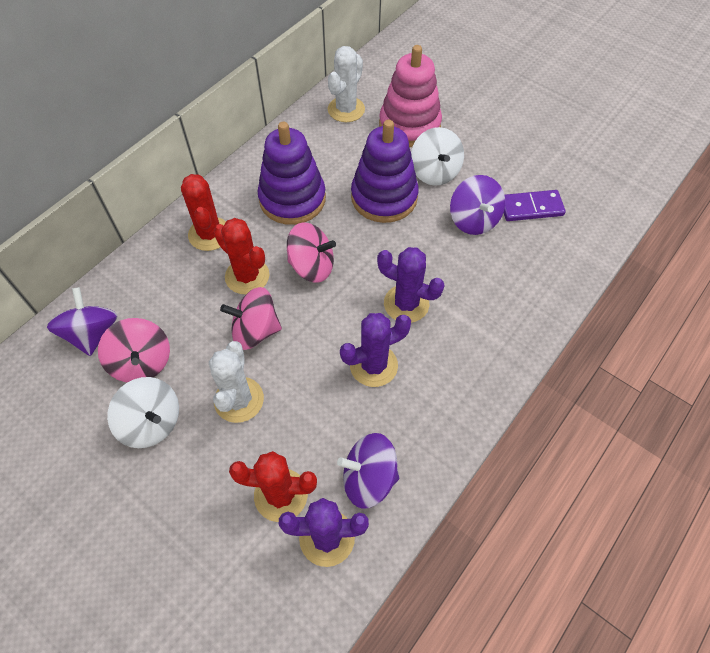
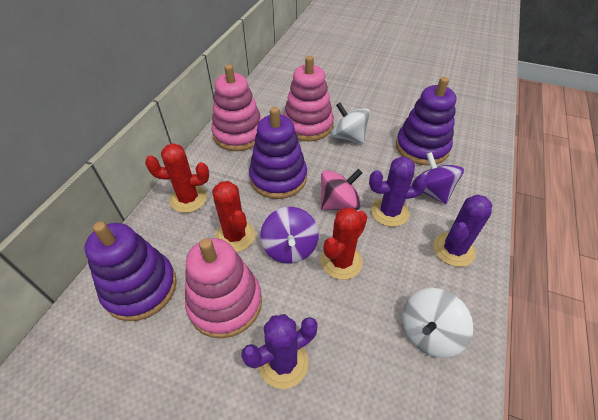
pink spinning top: 3 -> 1
pink stacking toy: 1 -> 3
purple domino: 1 -> 0
purple spinning top: 3 -> 2
purple stacking toy: 2 -> 3
white cactus: 2 -> 0

